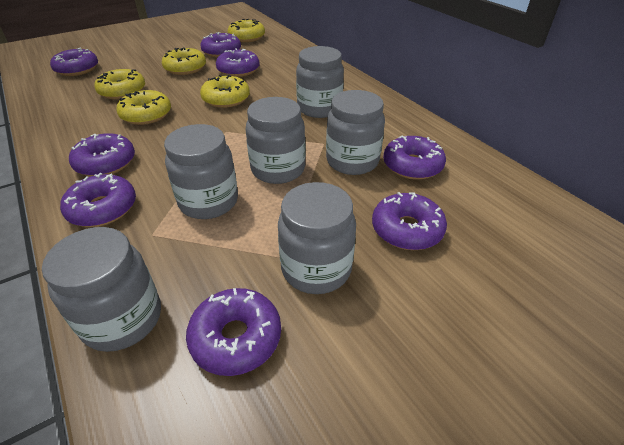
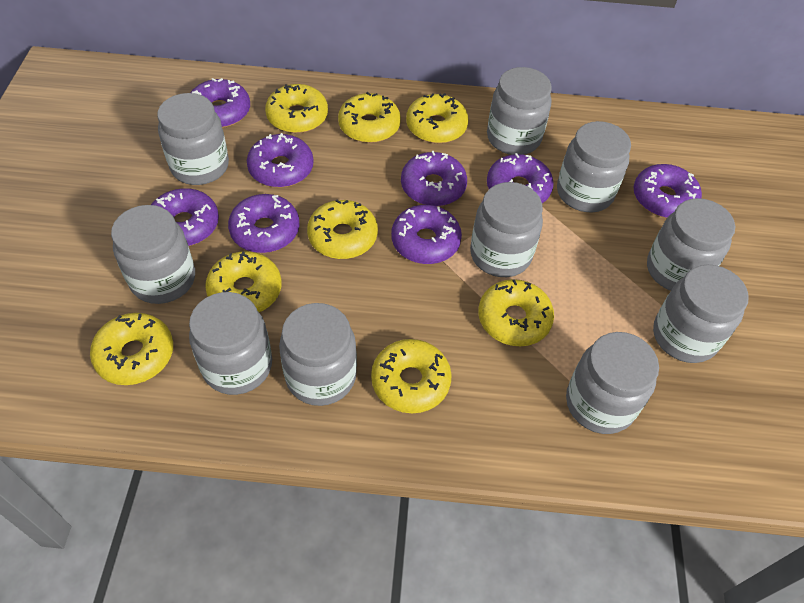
grey jar: 6 -> 10
yellow donut: 5 -> 8

